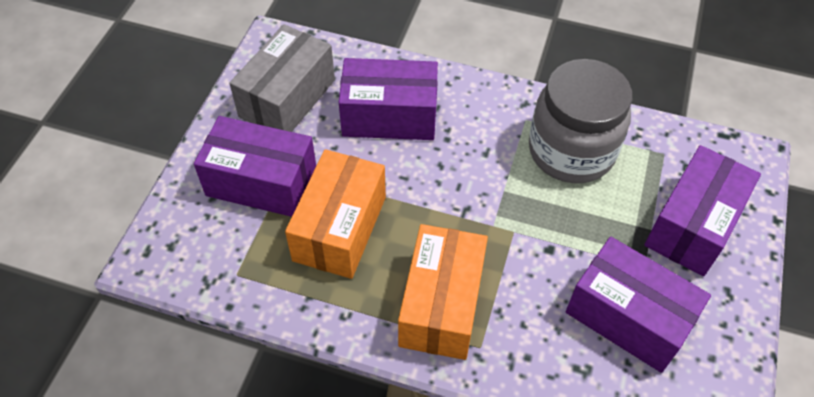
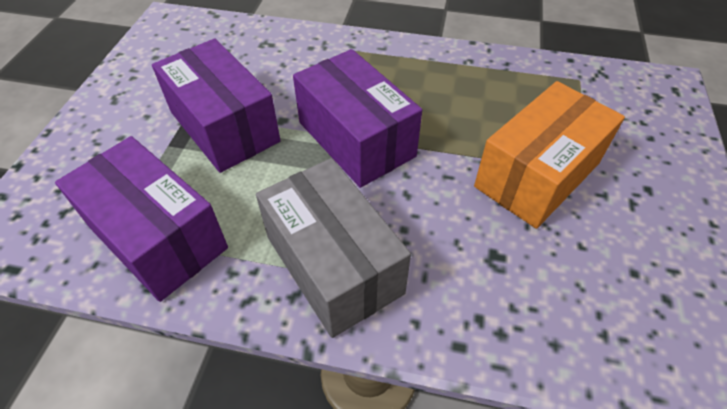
grey jar: 1 -> 0
orange box: 2 -> 1
purple box: 4 -> 3

